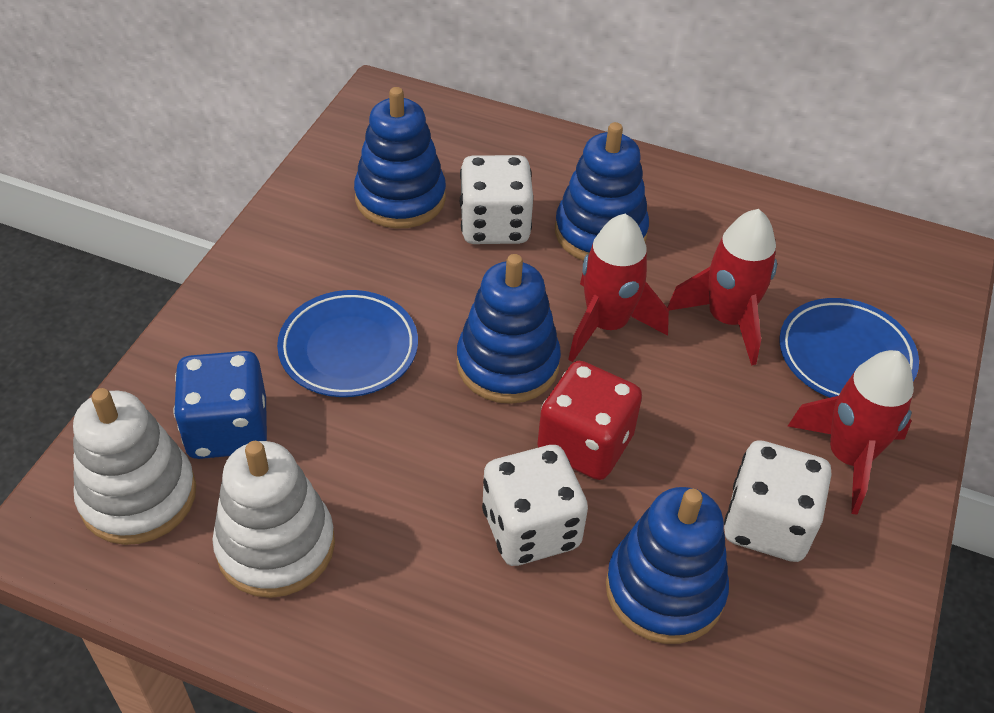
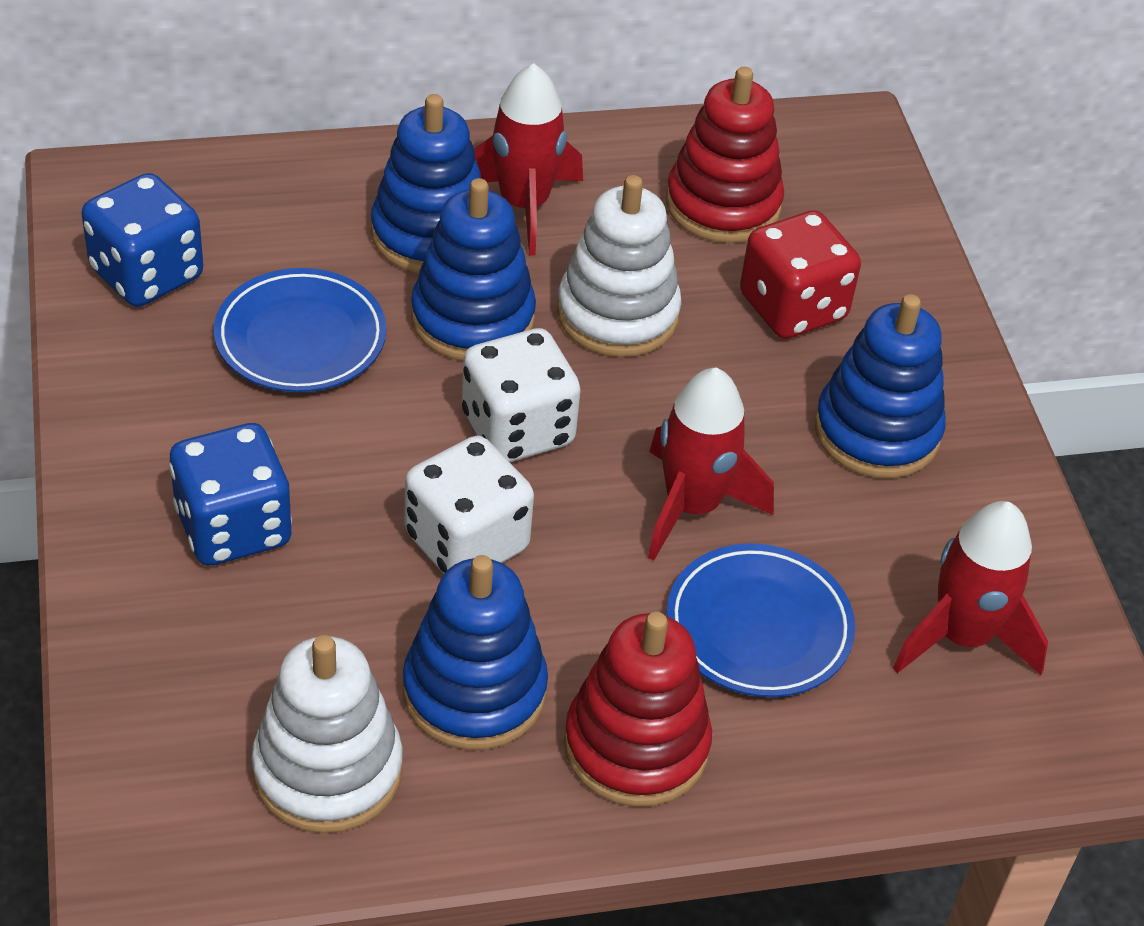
blue dice: 1 -> 2
red stacking toy: 0 -> 2
white dice: 3 -> 2

